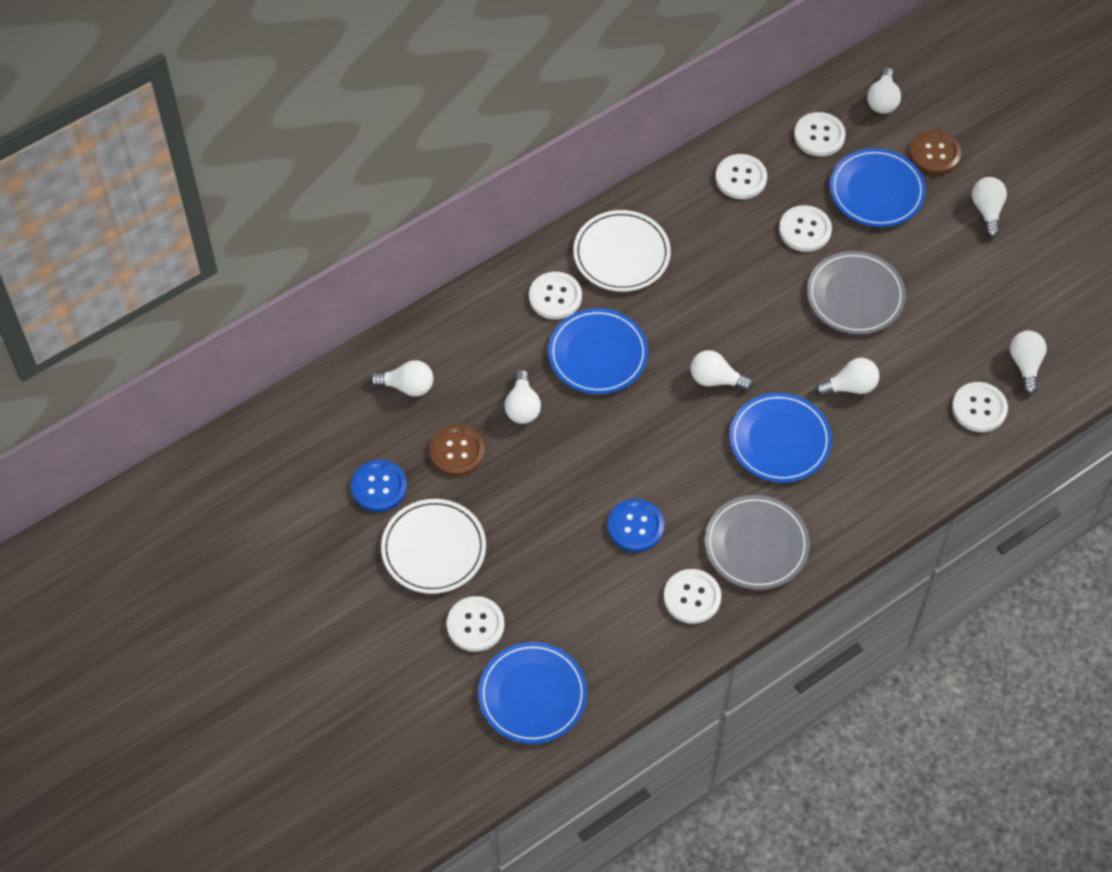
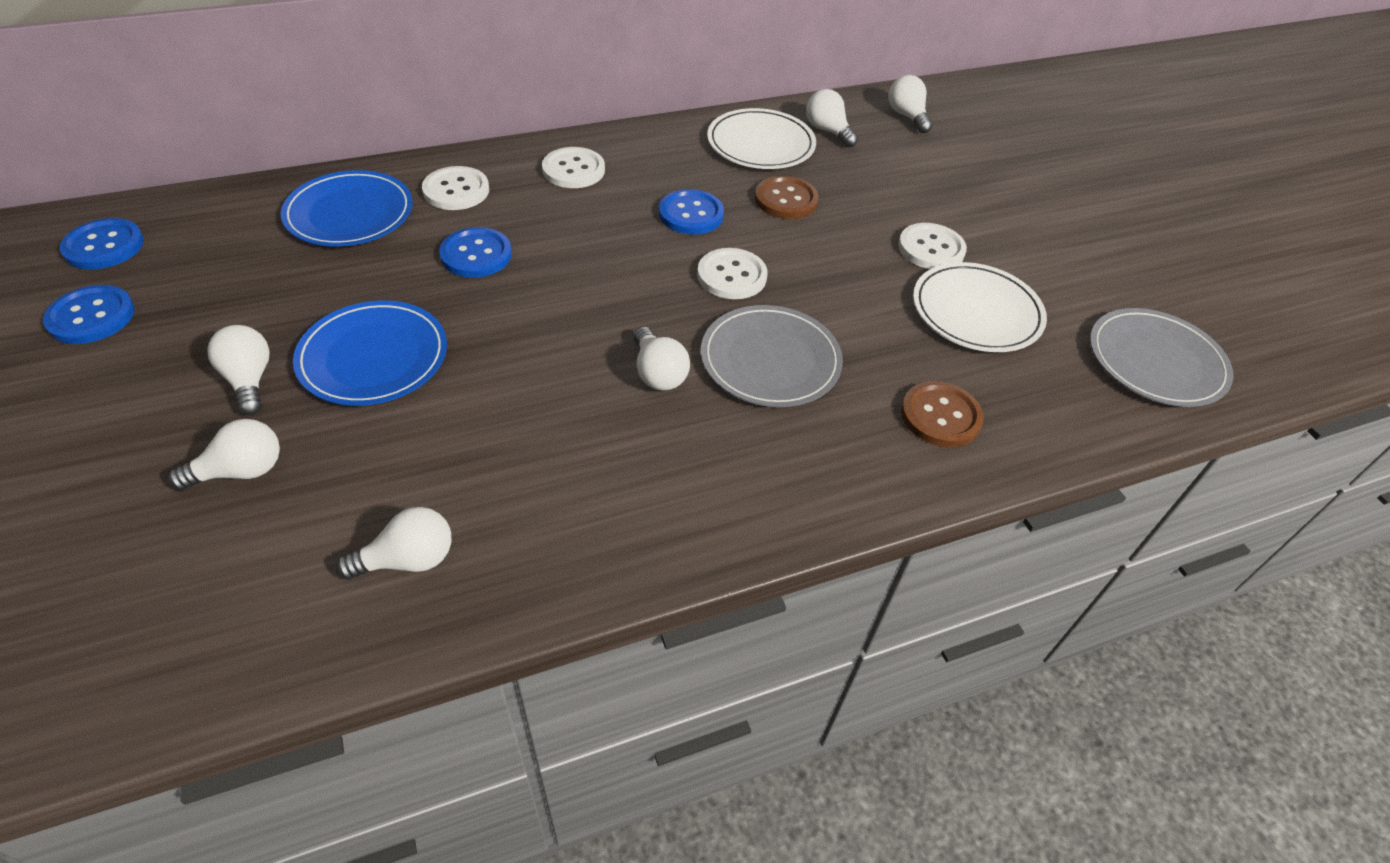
blue button: 2 -> 4
blue plate: 4 -> 2
white button: 7 -> 4
white light bulb: 7 -> 6

